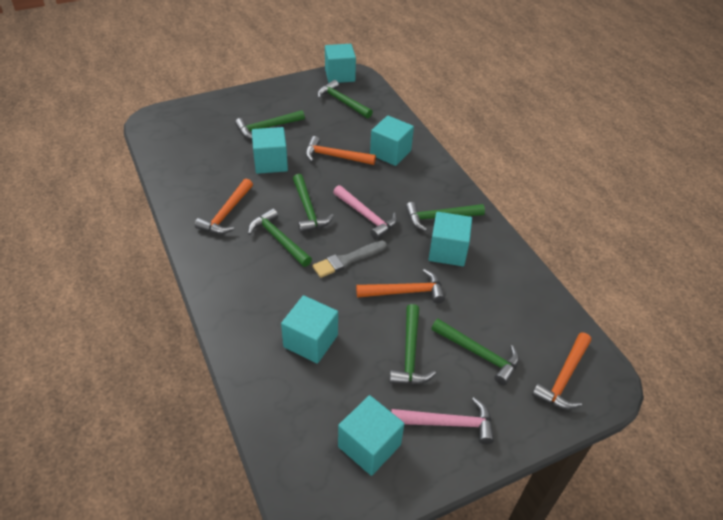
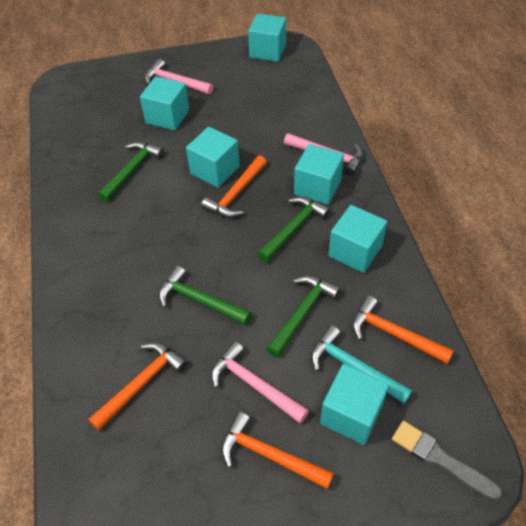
green hammer: 7 -> 4
pink hammer: 2 -> 3
turquoise hammer: 0 -> 1

